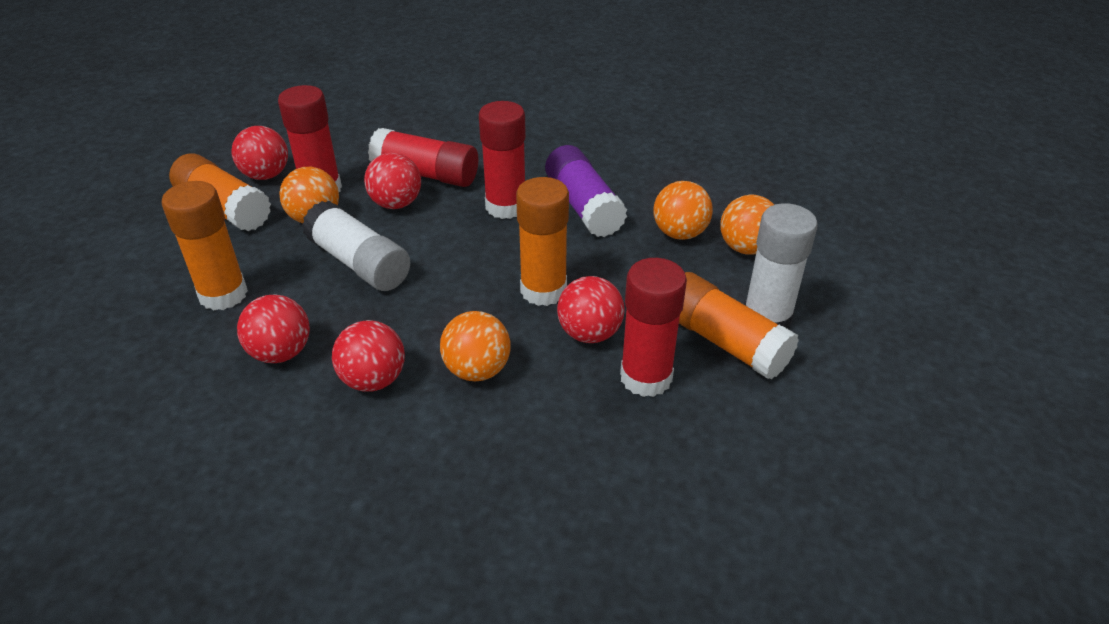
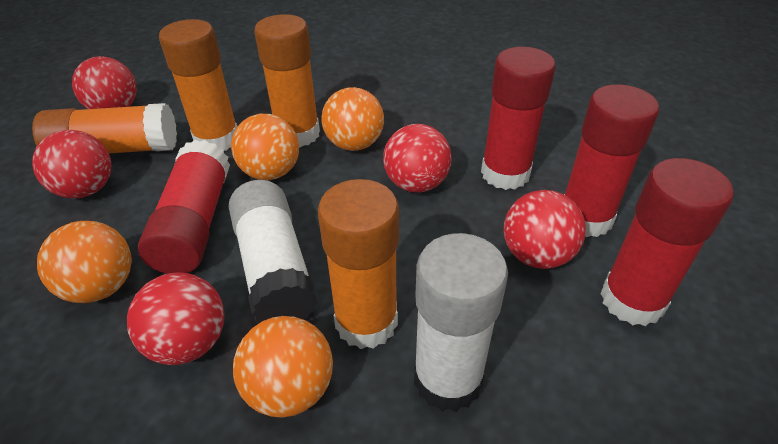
purple glue stick: 1 -> 0

